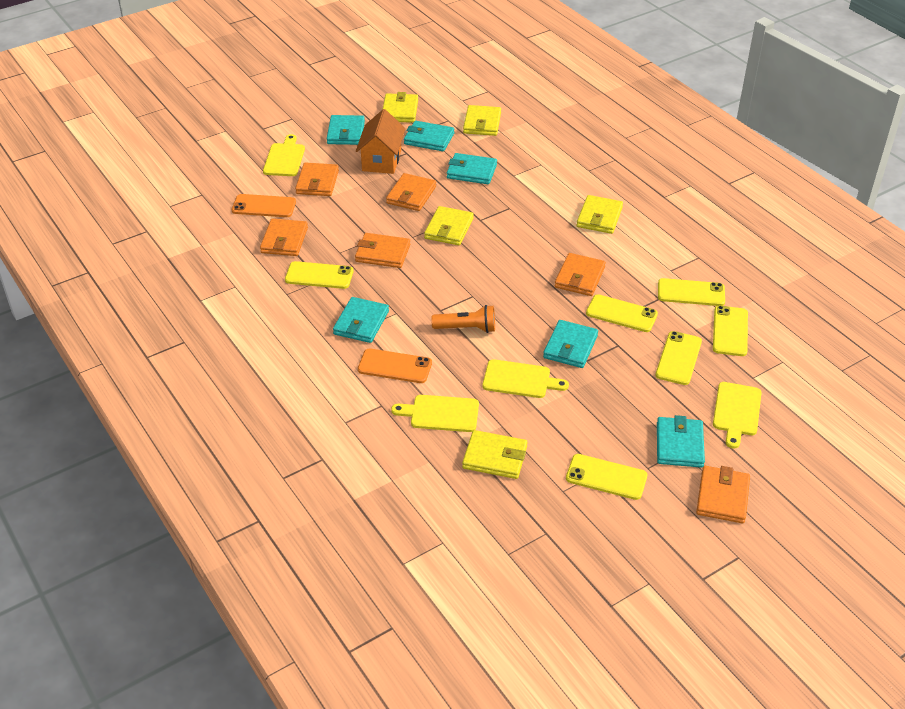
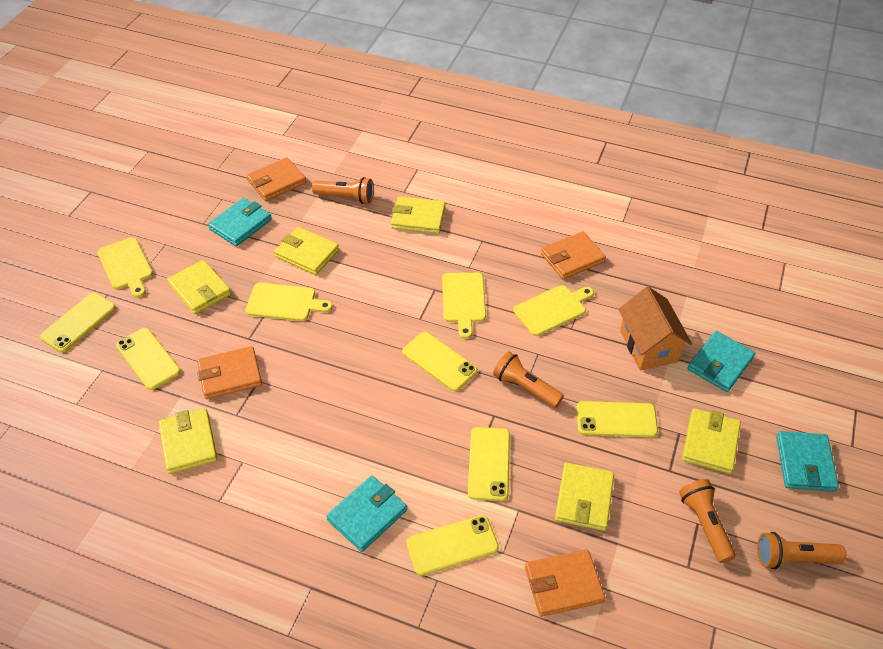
orange flashlight: 1 -> 4
orange phone: 2 -> 0
orange wallet: 6 -> 4
turquoise wallet: 6 -> 4
yellow wallet: 5 -> 6

